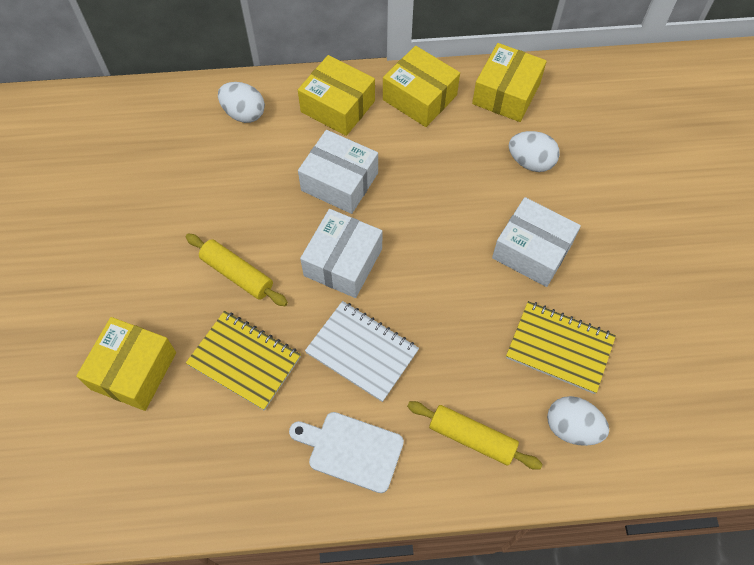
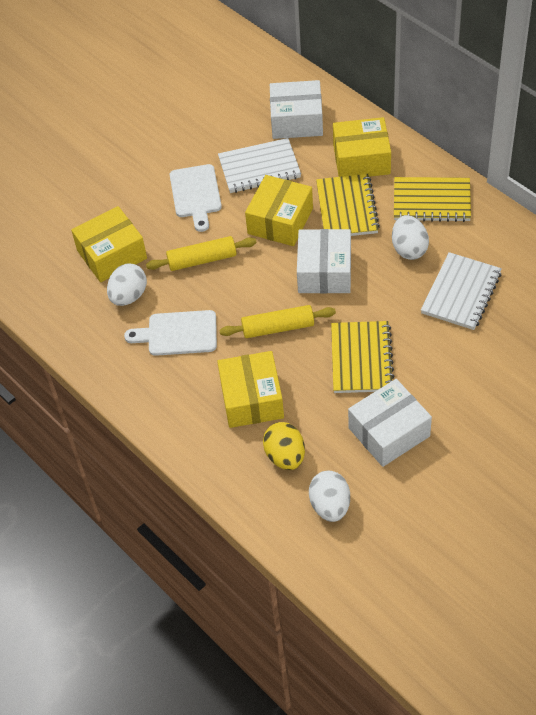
white cutting board: 1 -> 2
white notebook: 1 -> 2
yellow egg: 0 -> 1
yellow notebook: 2 -> 3

